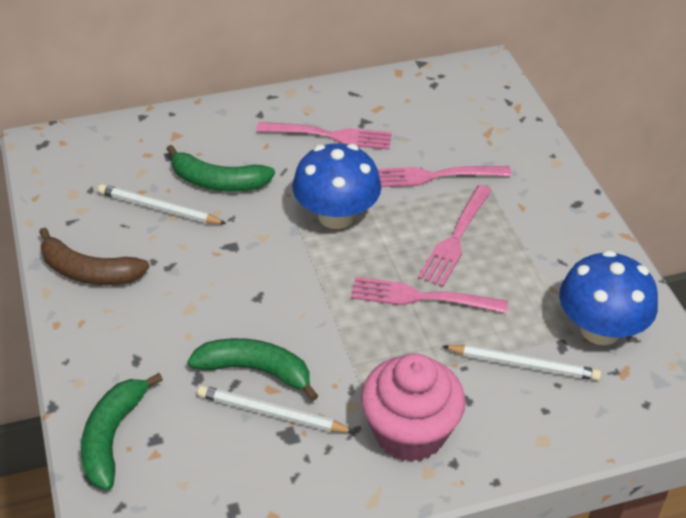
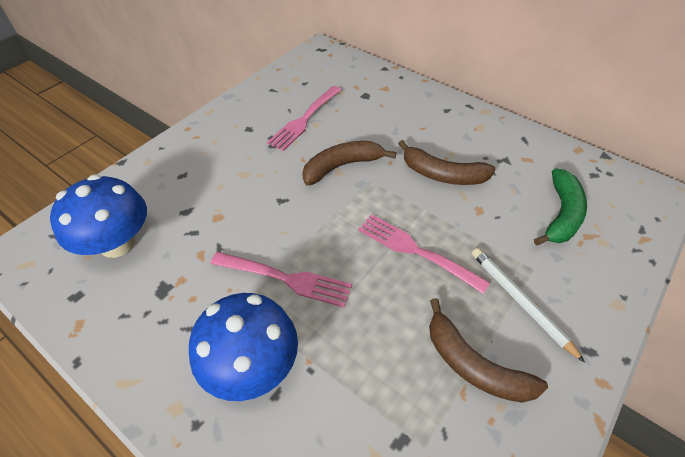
brown banana: 1 -> 3
green banana: 3 -> 1
pink cupcake: 1 -> 0
pink fork: 4 -> 3
white pencil: 3 -> 1

